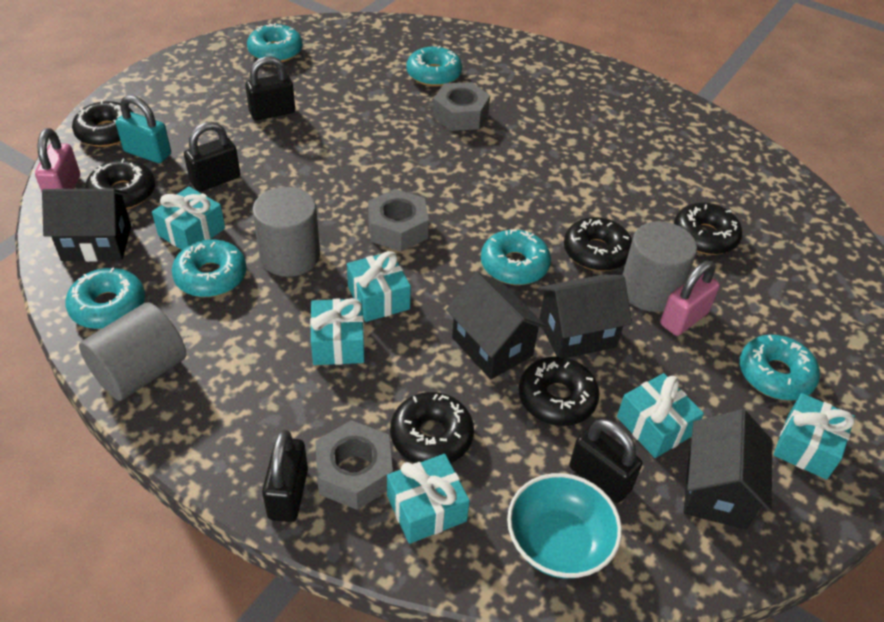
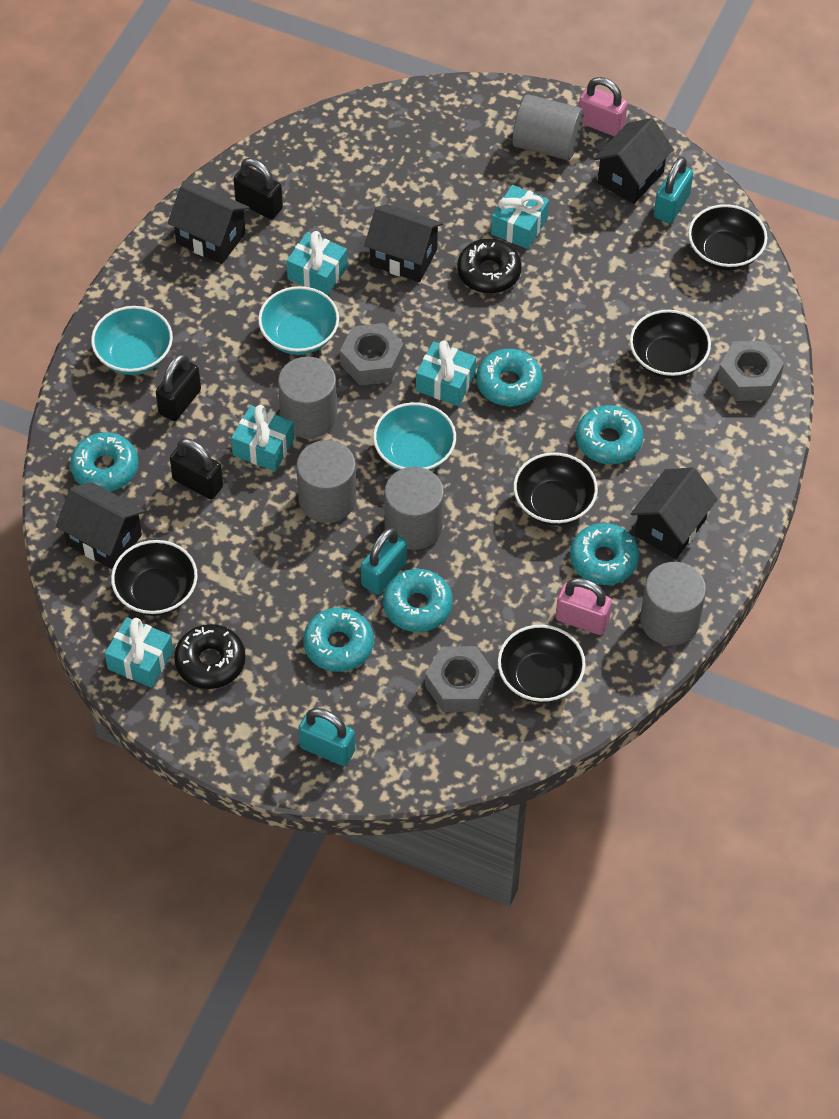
black bowl: 0 -> 5
black donut: 6 -> 2
black house: 4 -> 5
black padlock: 4 -> 3
grey cylinder: 3 -> 5
turquoise bowl: 1 -> 3
turquoise gift: 6 -> 5
turquoise padlock: 1 -> 3

